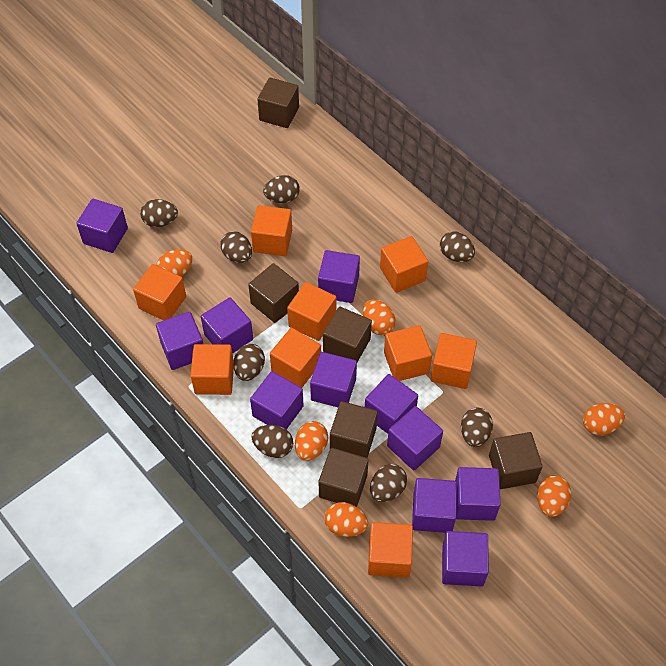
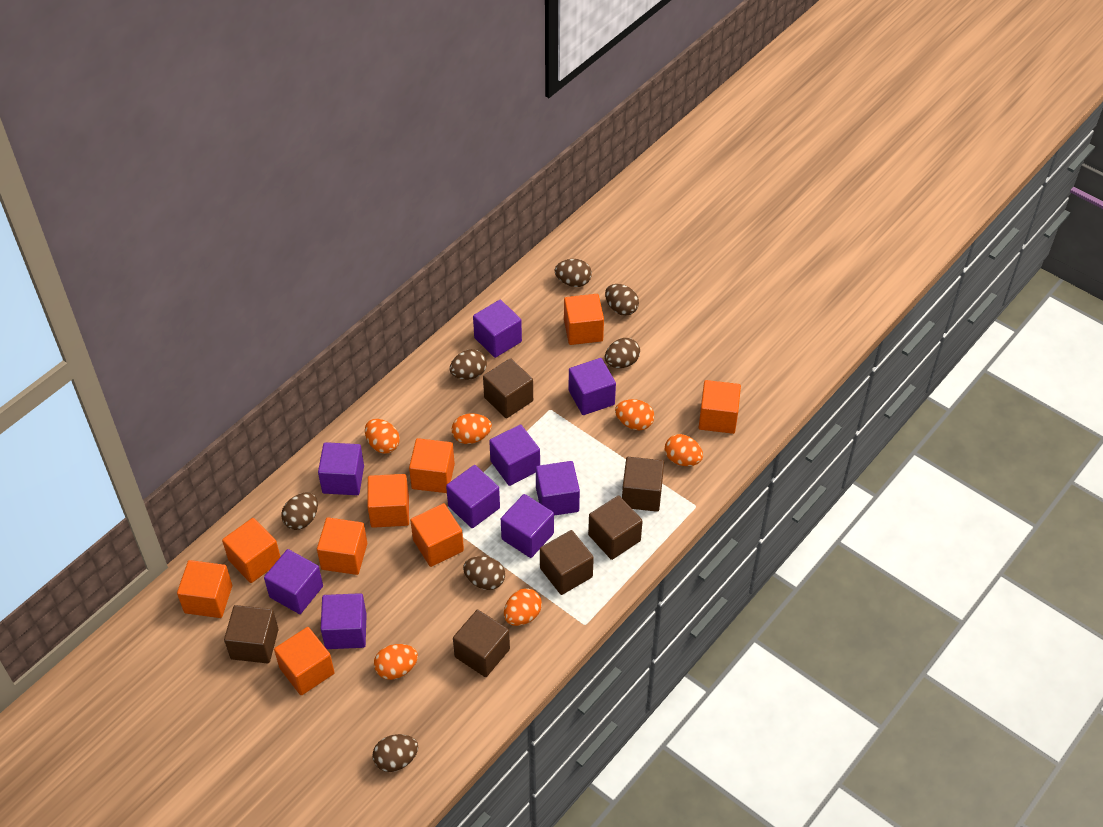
brown egg: 8 -> 7
purple cube: 11 -> 9

